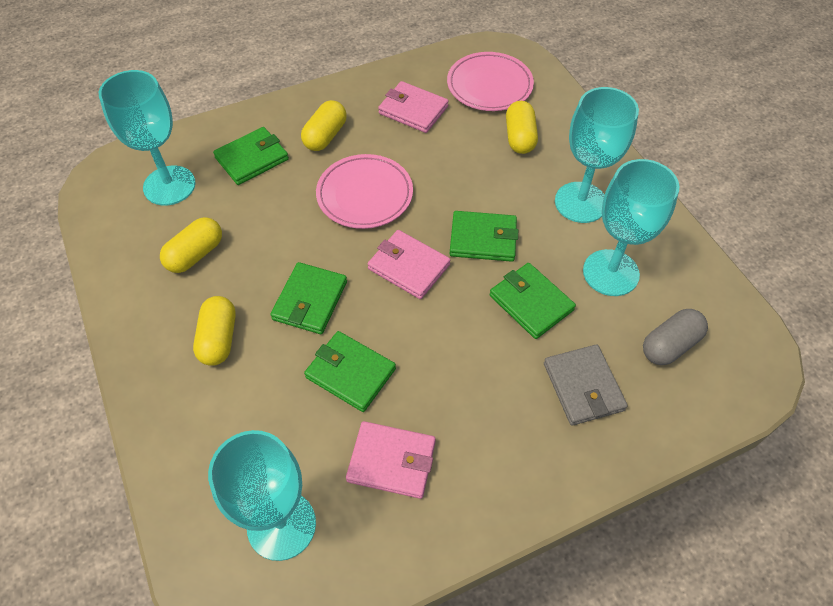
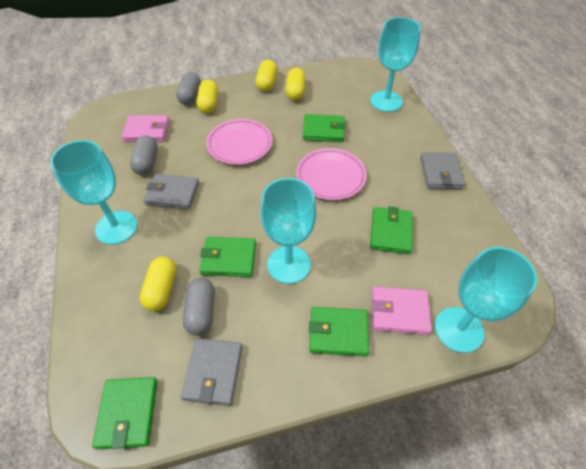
grey capsule: 1 -> 3
grey wallet: 1 -> 3
pink wallet: 3 -> 2

